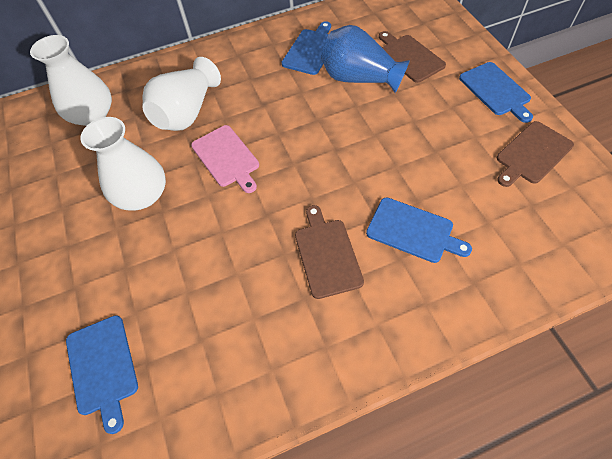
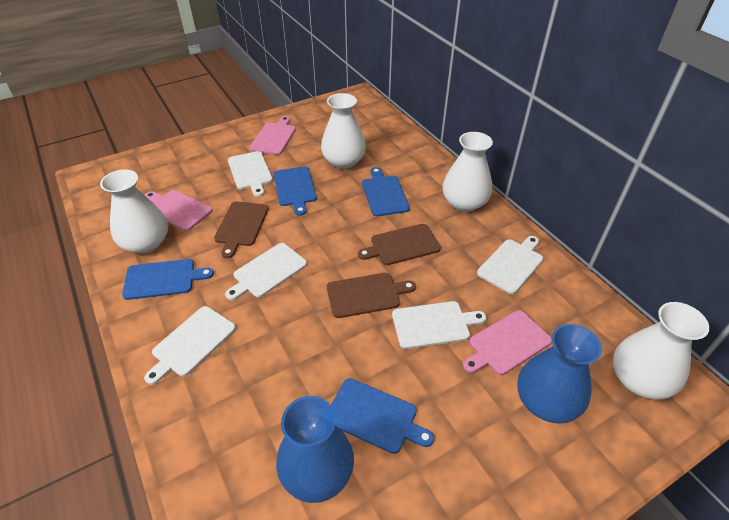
blue vase: 1 -> 2
pink cutting board: 1 -> 3
white cutting board: 0 -> 5
white vase: 3 -> 4

